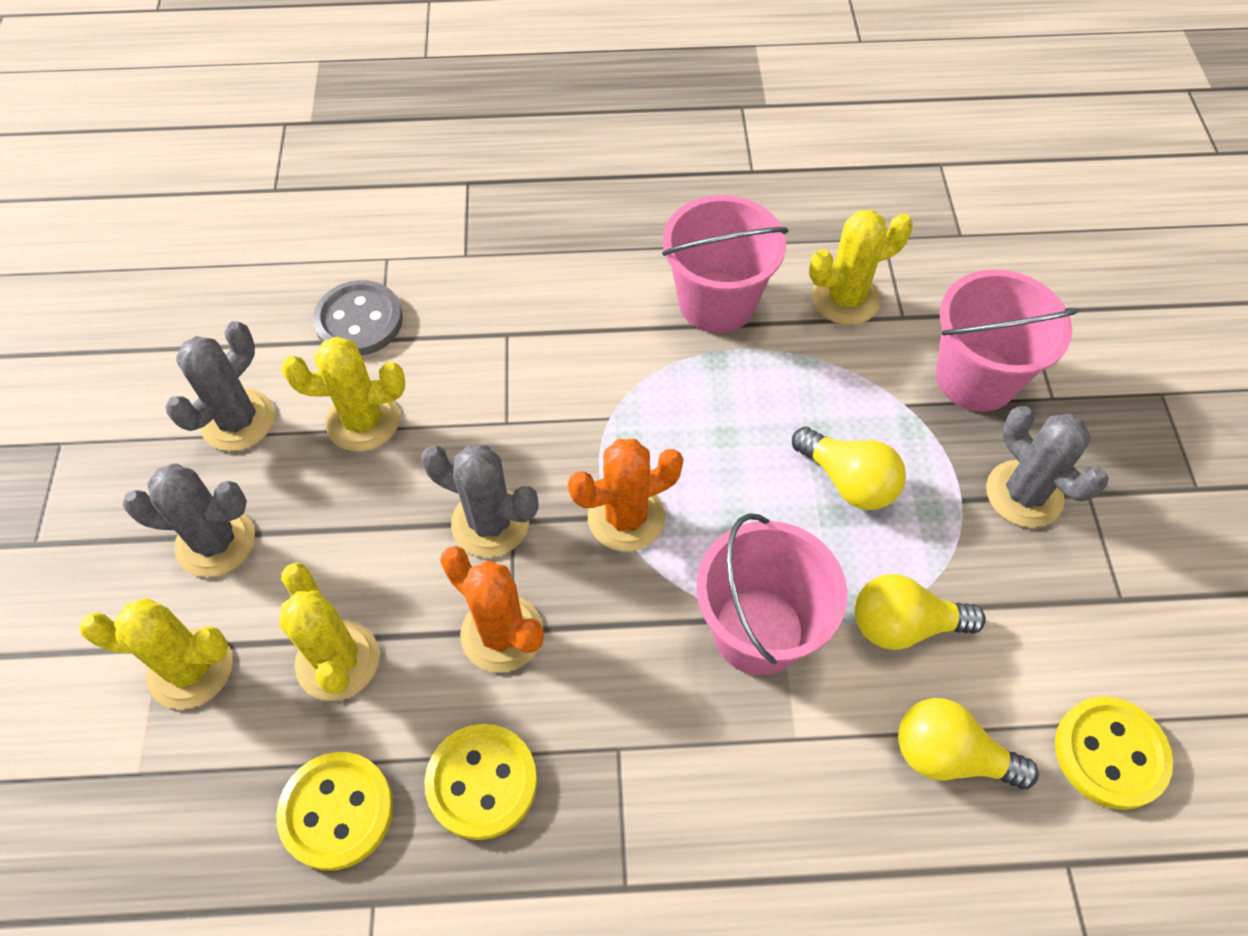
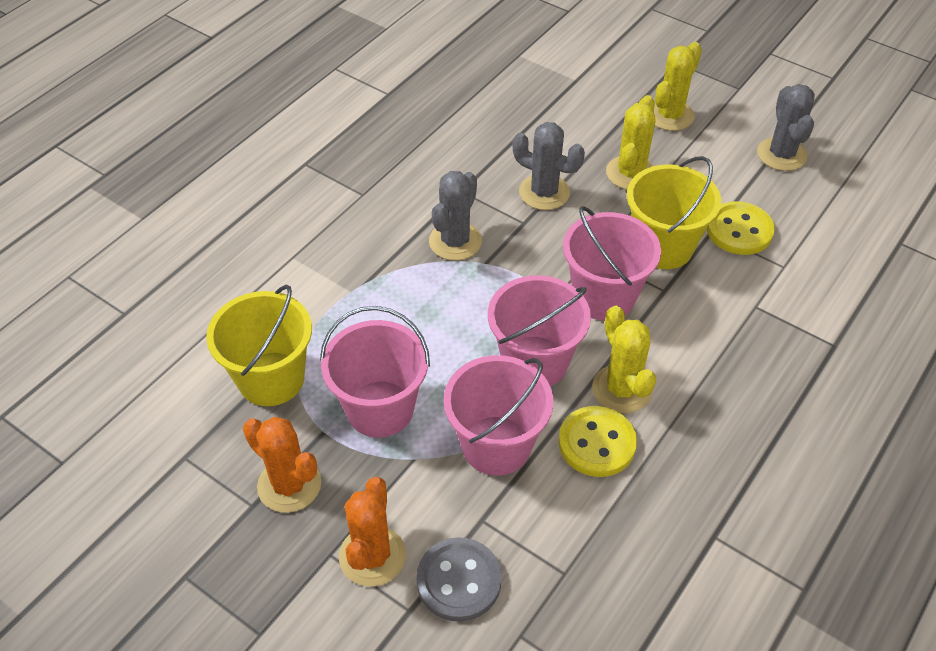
grey cactus: 4 -> 3
pink bucket: 3 -> 4
yellow bucket: 0 -> 2
yellow button: 3 -> 2
yellow cactus: 4 -> 3
yellow light bulb: 3 -> 0

